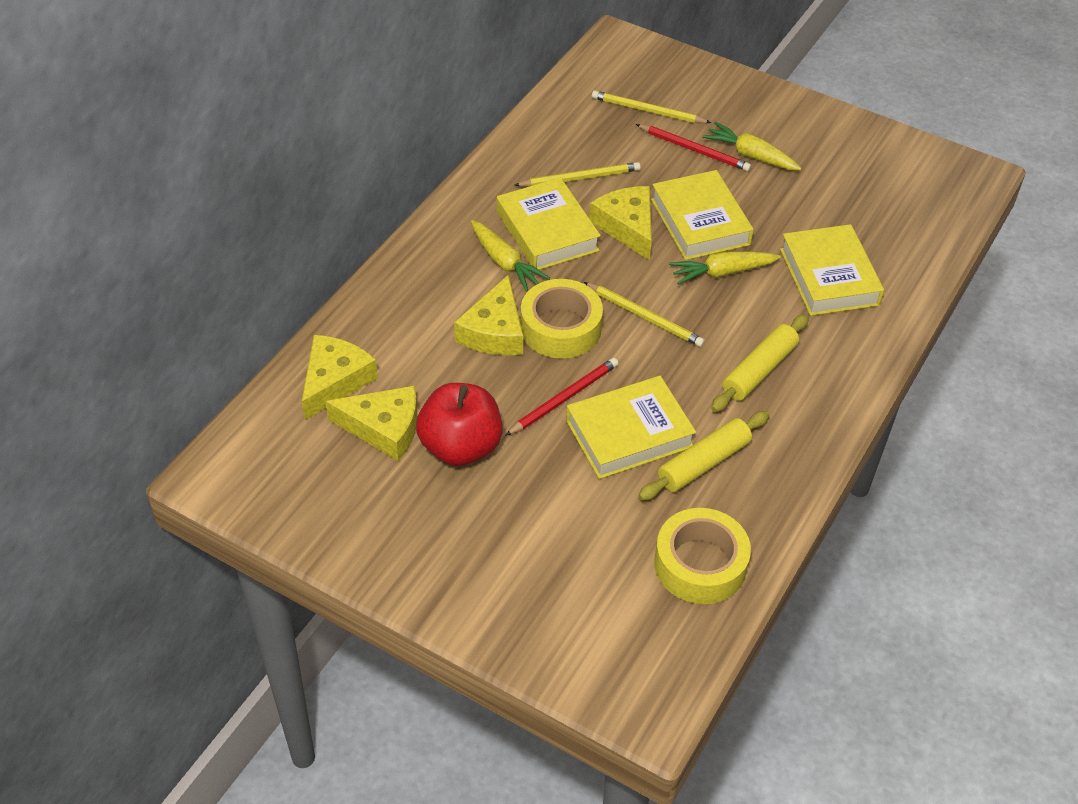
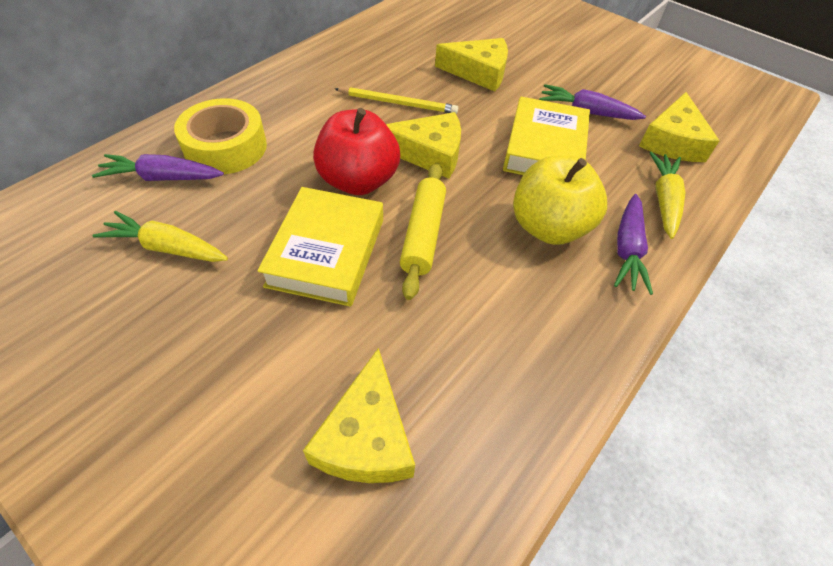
purple carrot: 0 -> 3
red pencil: 2 -> 0
yellow apple: 0 -> 1
yellow book: 4 -> 2
yellow carrot: 3 -> 2
yellow pencil: 3 -> 1
yellow rolling pin: 2 -> 1
yellow tape: 2 -> 1

